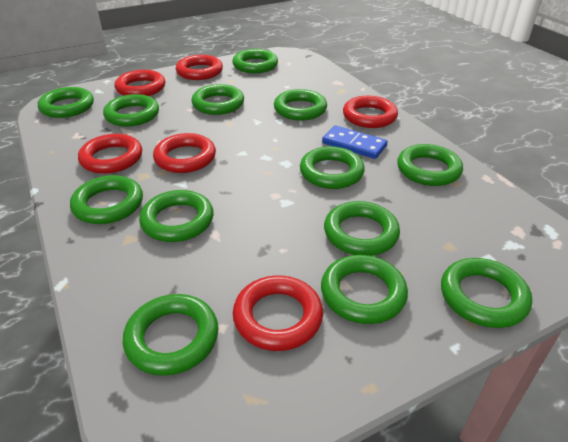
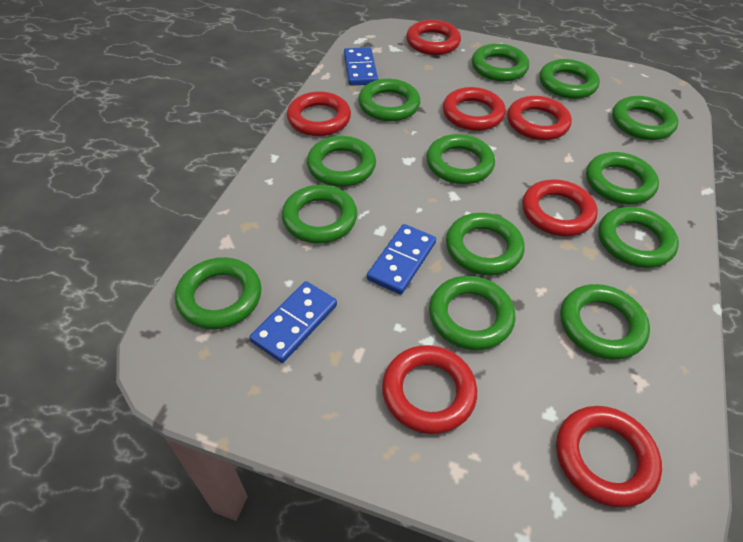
blue domino: 1 -> 3
red ring: 6 -> 7

